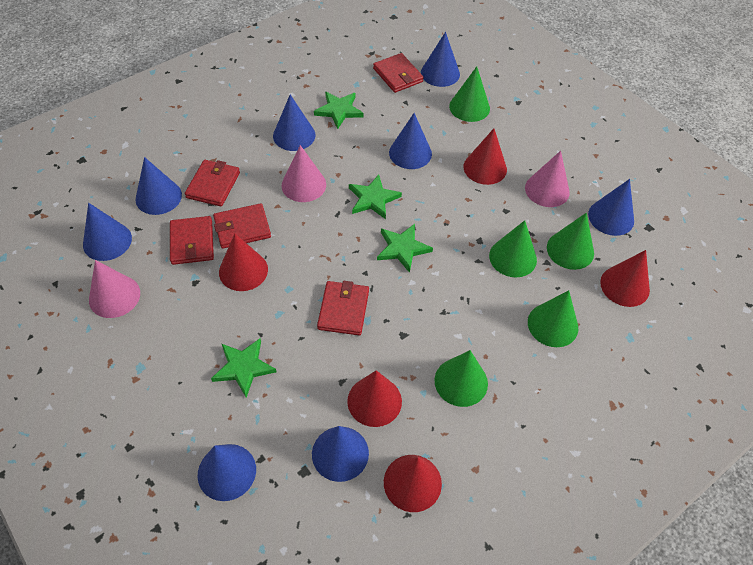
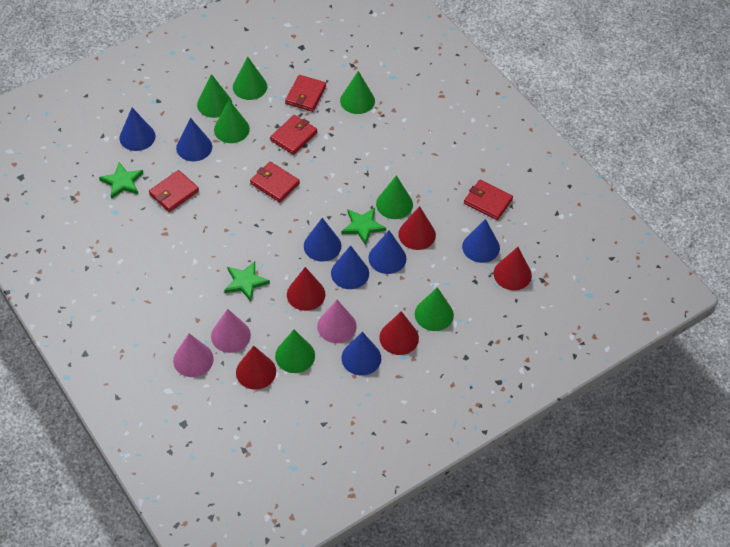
blue cone: 8 -> 7
green cone: 5 -> 7
green star: 4 -> 3

